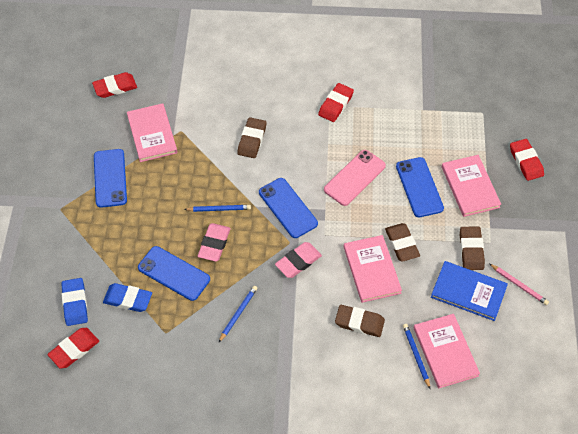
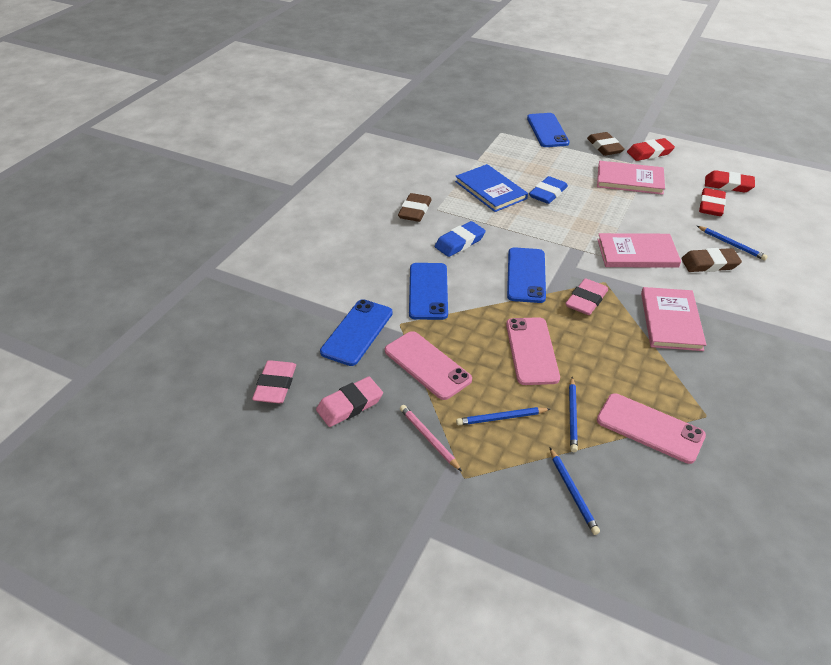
blue pencil: 3 -> 4
brown eraser: 4 -> 3
pink book: 4 -> 3
pink eraser: 2 -> 3
pink phone: 1 -> 3
red eraser: 4 -> 3

